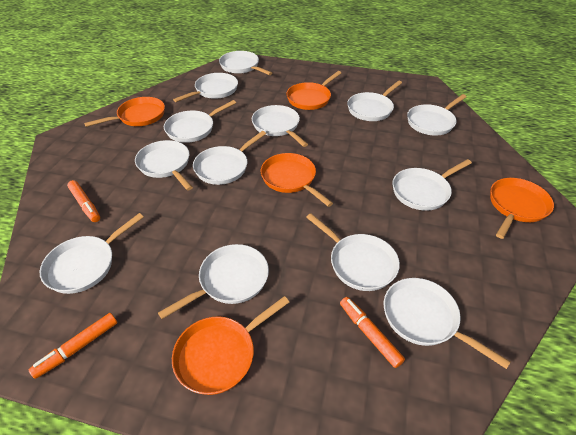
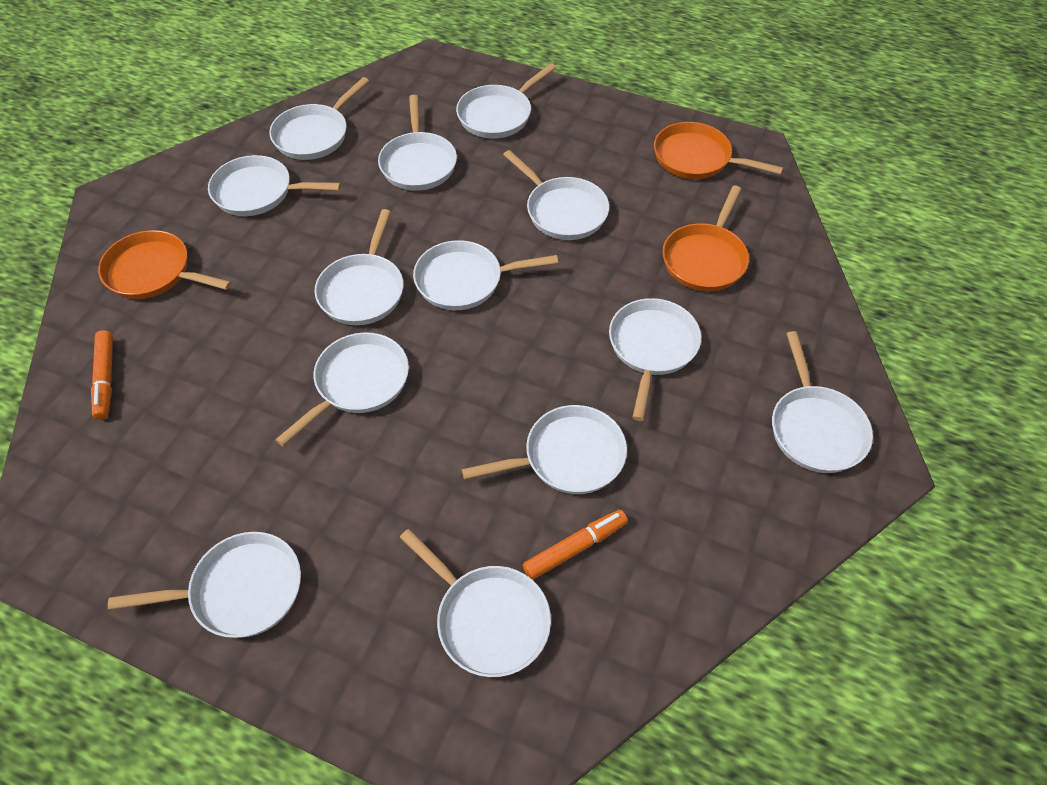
orange marker: 3 -> 2
orange pan: 5 -> 3

